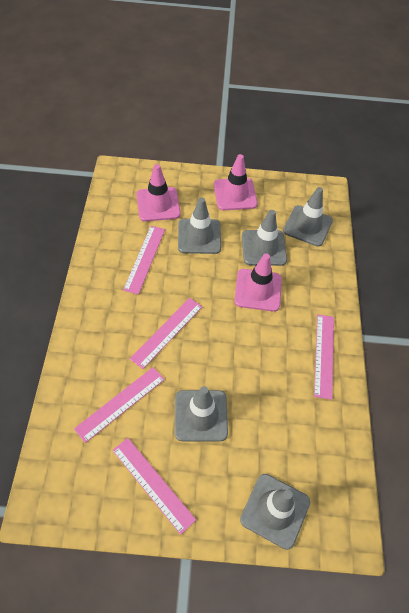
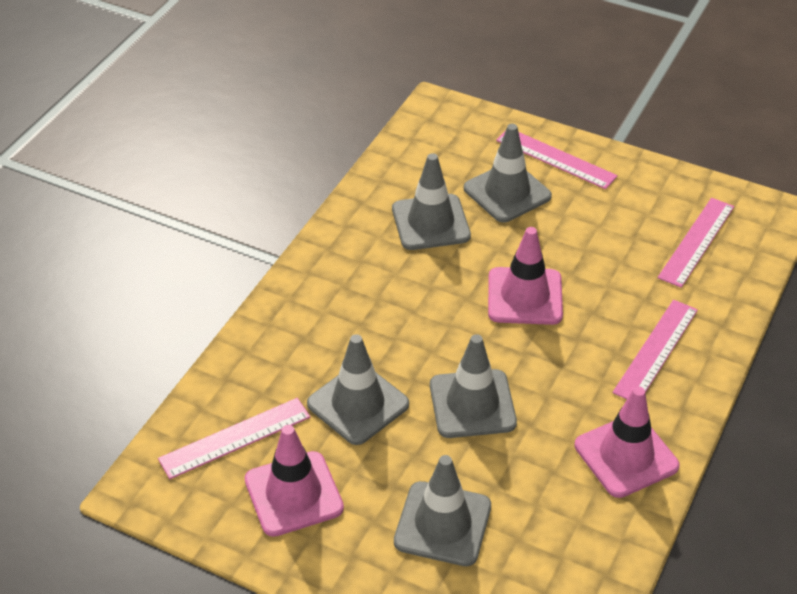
pink ruler: 5 -> 4

